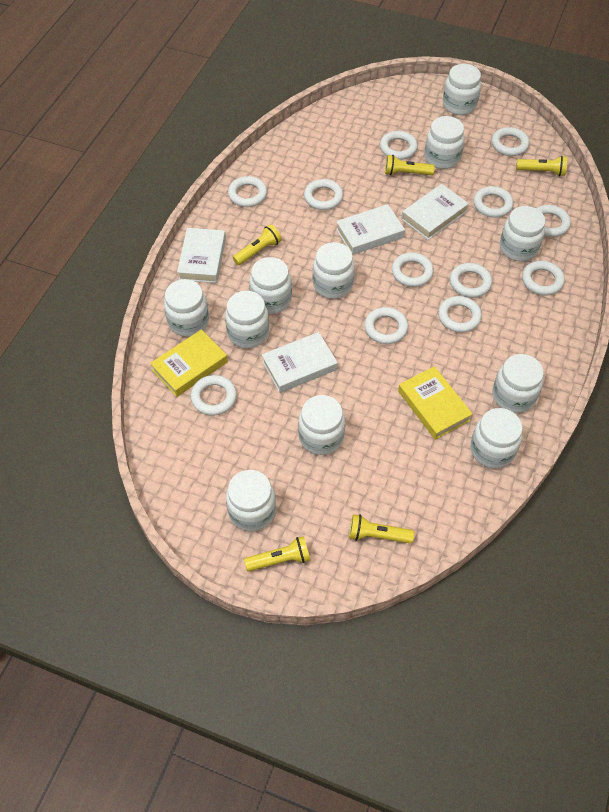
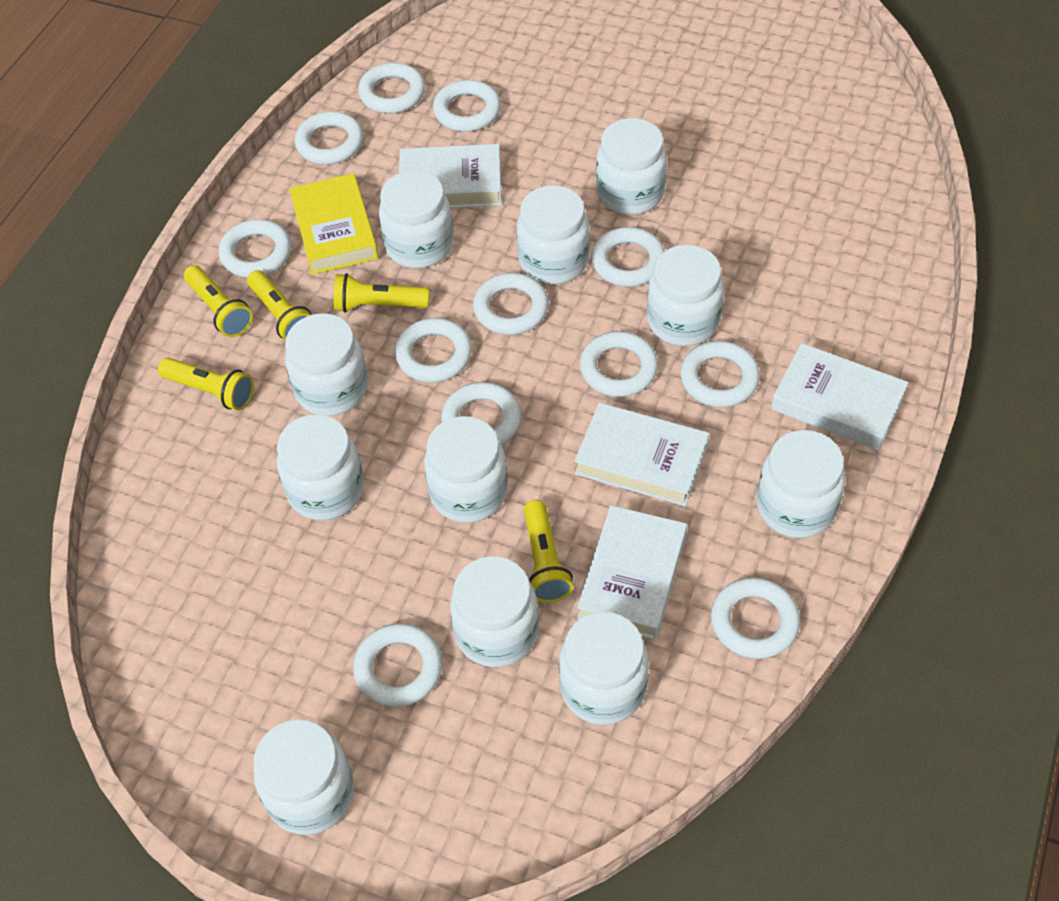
yellow book: 2 -> 1

